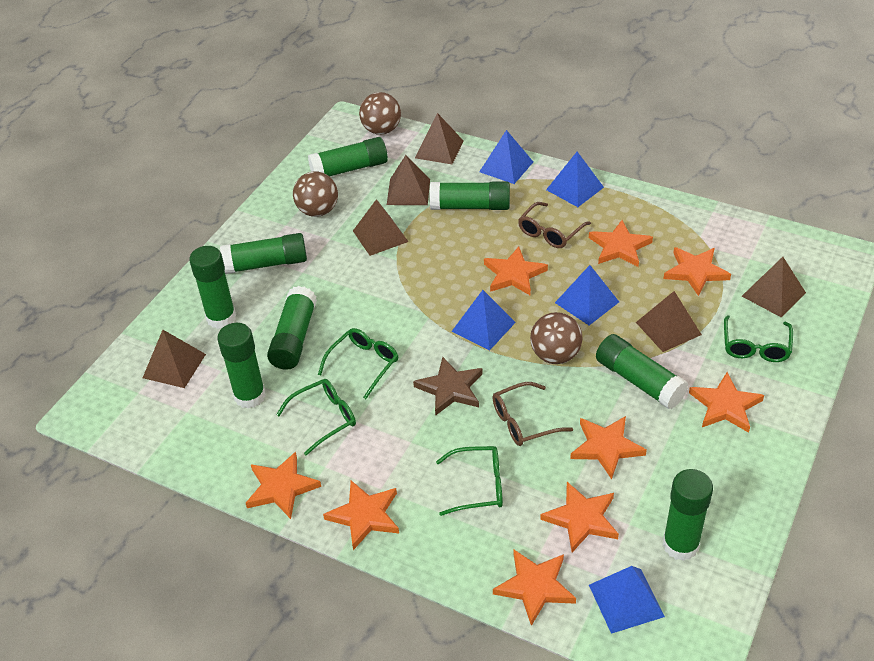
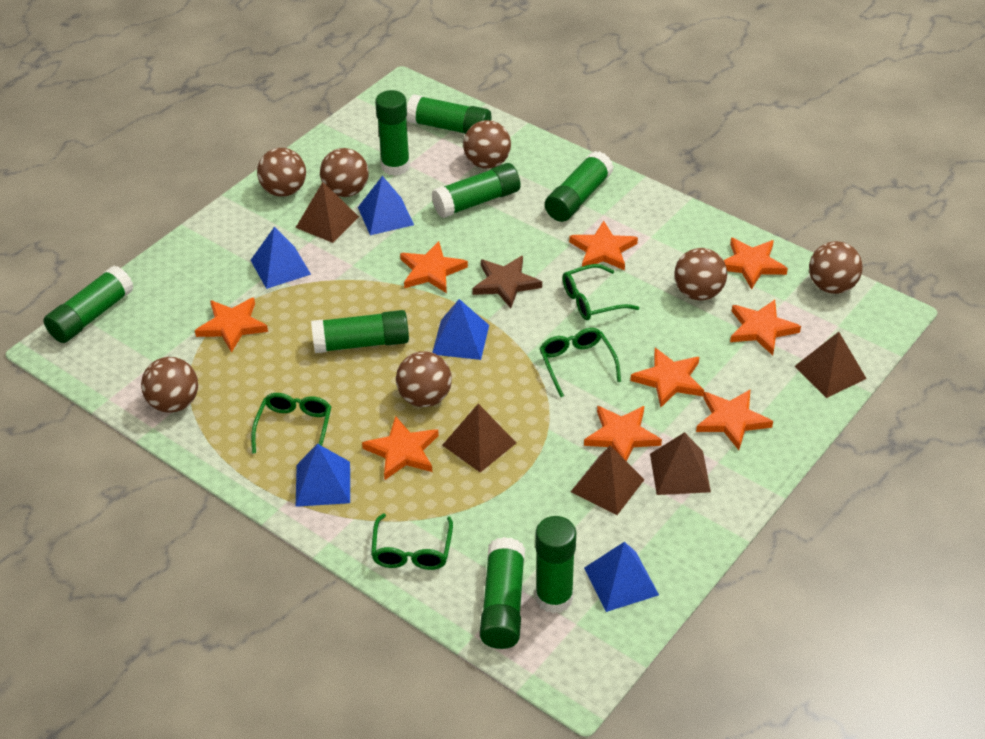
brown ball: 3 -> 7
brown glasses: 2 -> 0
brown pyramid: 6 -> 5

